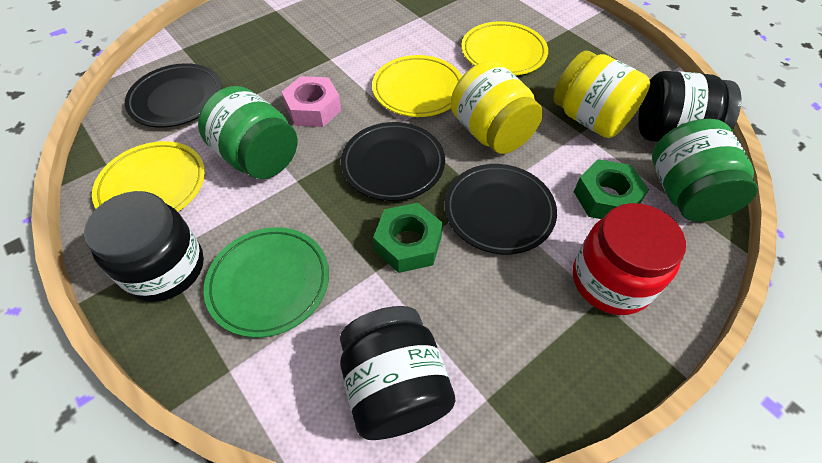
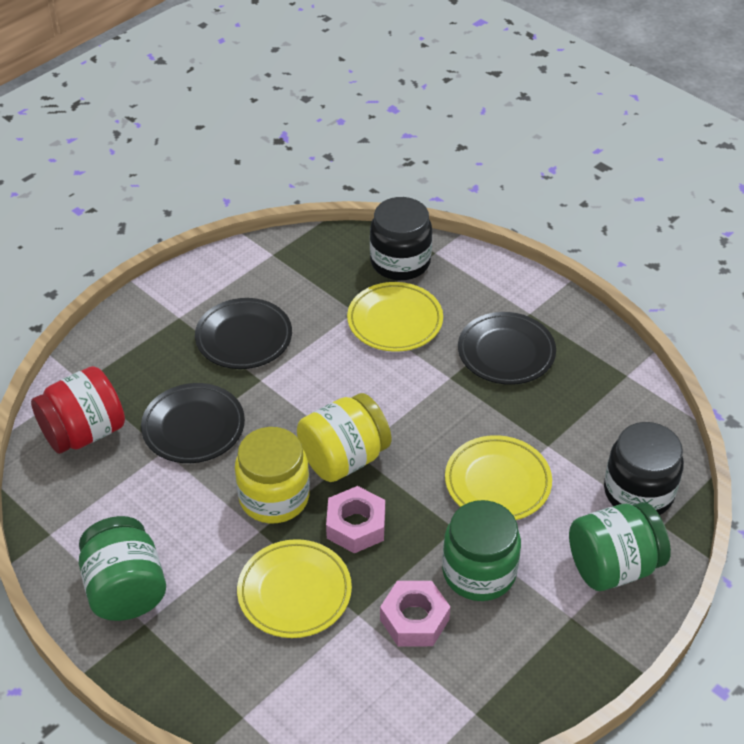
black jar: 3 -> 2
green jar: 2 -> 3
green nut: 2 -> 0
green plate: 1 -> 0
pink nut: 1 -> 2

